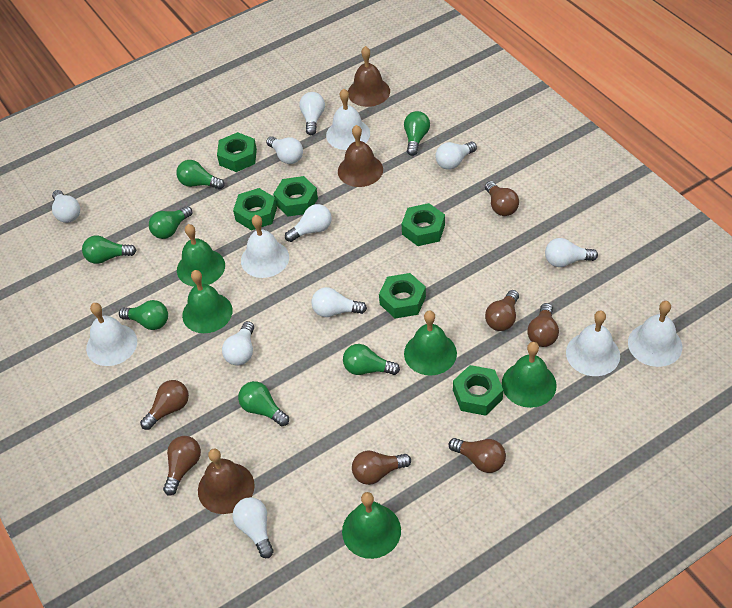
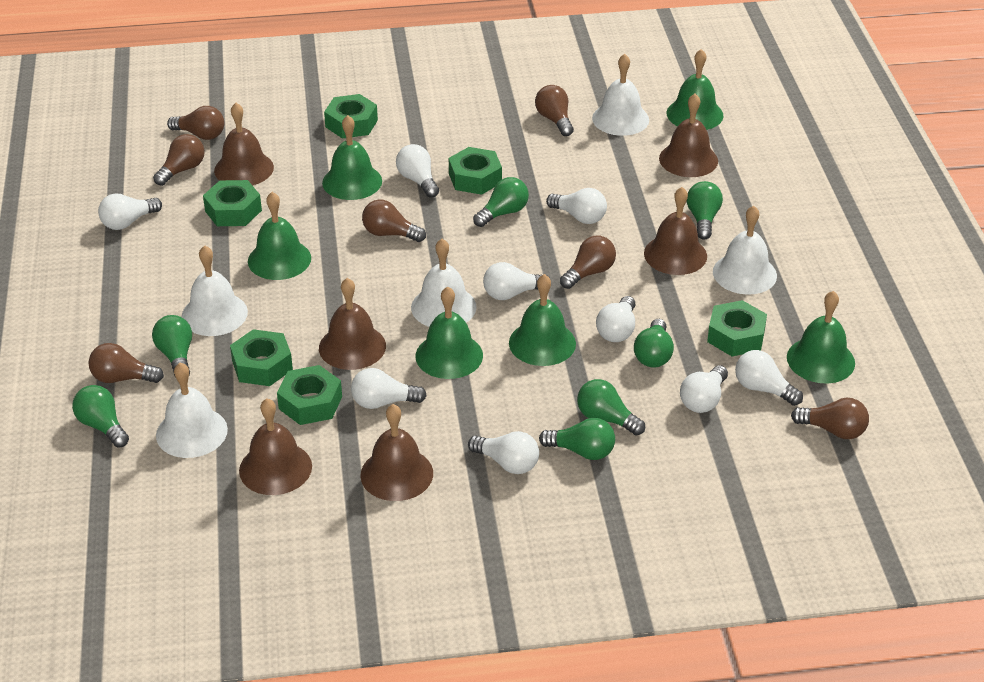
brown bell: 3 -> 6
green bell: 5 -> 6

